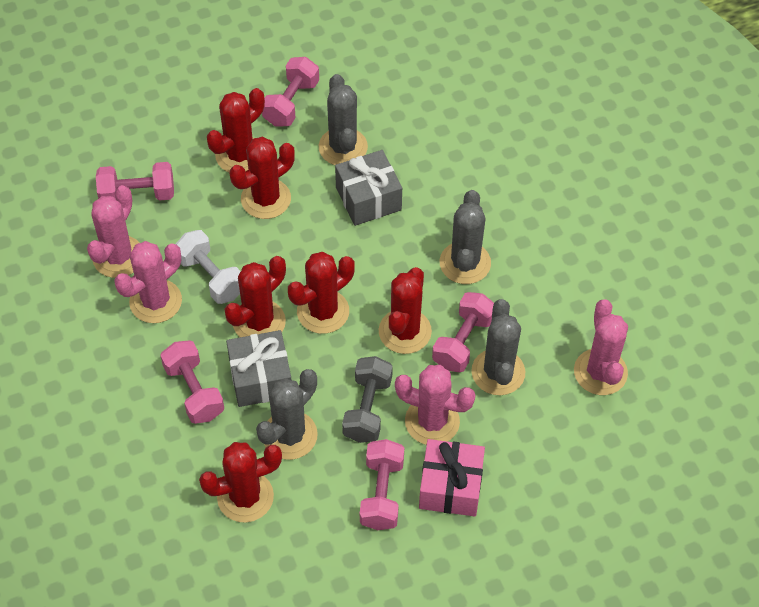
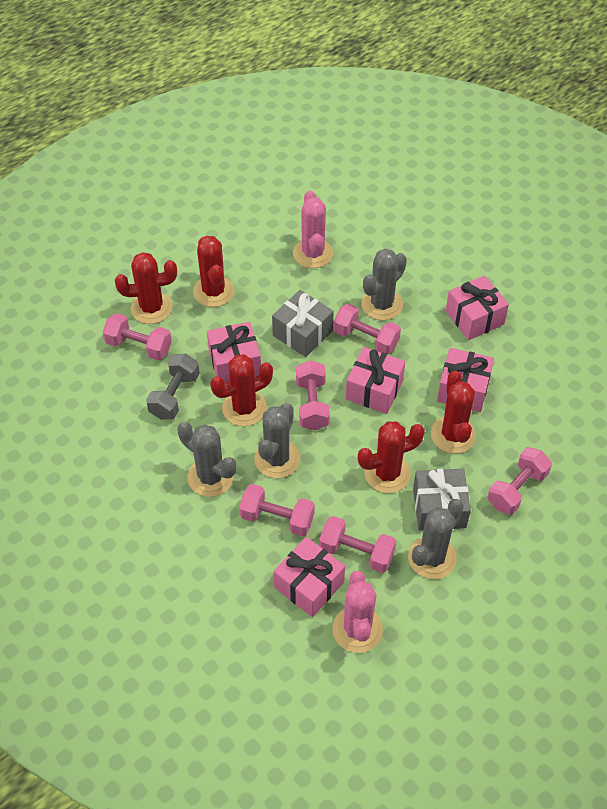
pink cactus: 4 -> 2
pink dumbbell: 5 -> 6
pink gift: 1 -> 5
red cactus: 6 -> 5
white dumbbell: 1 -> 0

